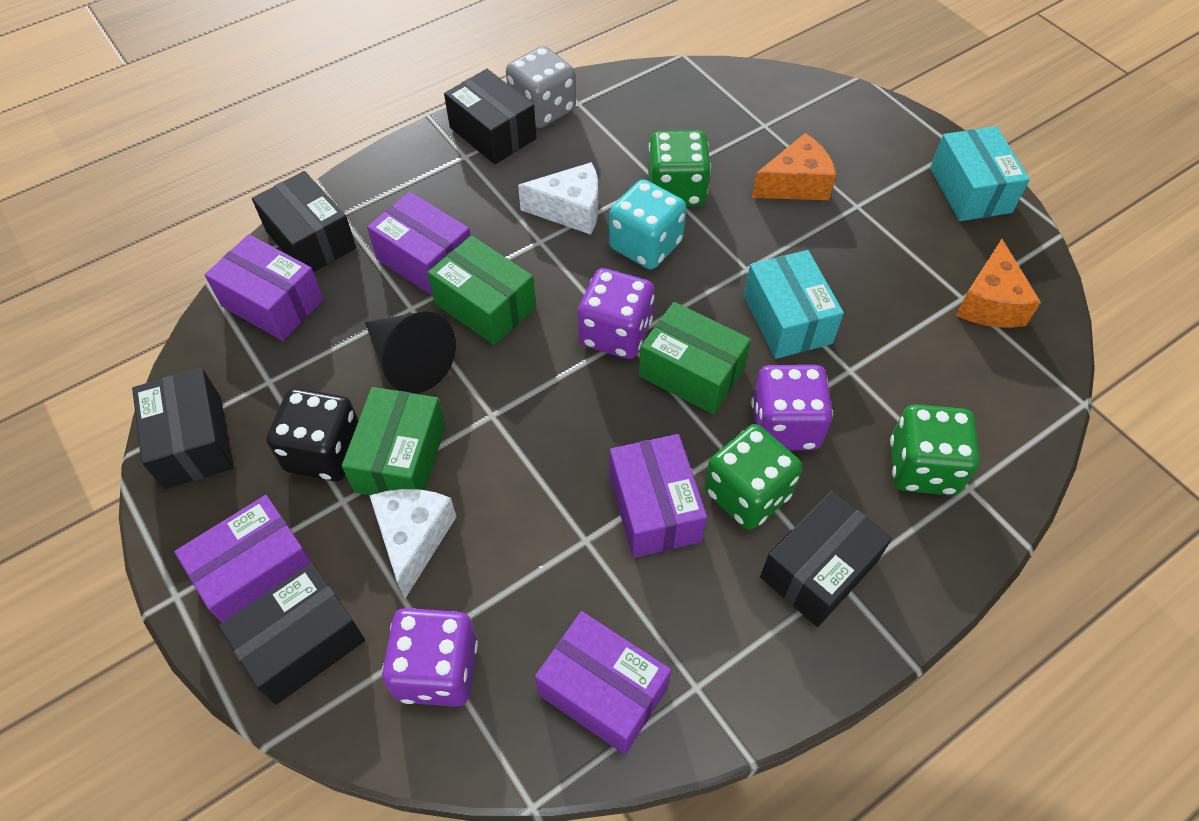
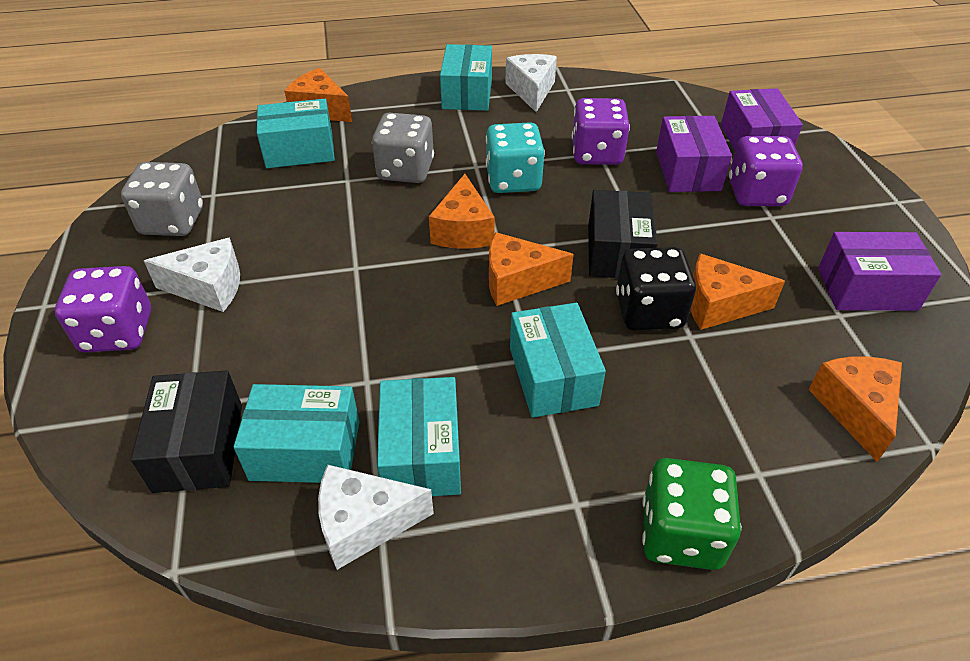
black box: 5 -> 2
black cone: 1 -> 0
green box: 3 -> 0
green dice: 3 -> 1
grey dice: 1 -> 2
orange cheese: 2 -> 5
purple box: 5 -> 3
turquoise box: 2 -> 5
white cheese: 2 -> 3

